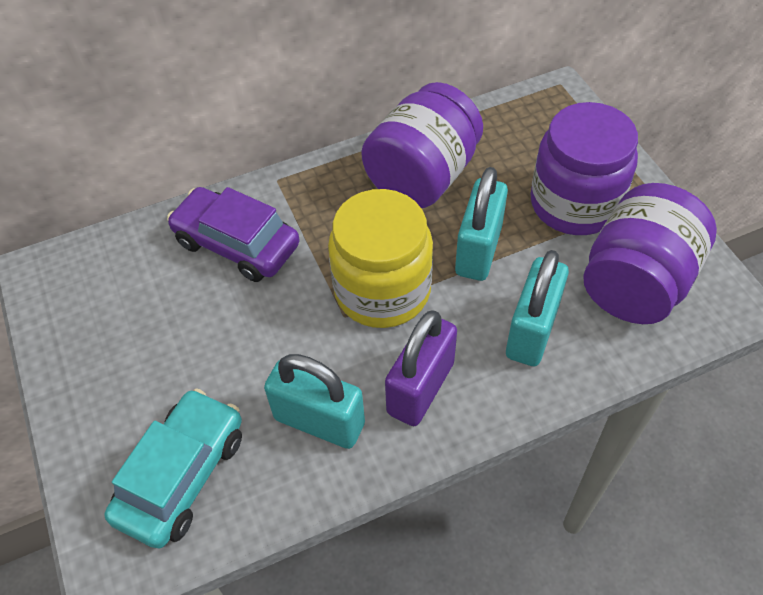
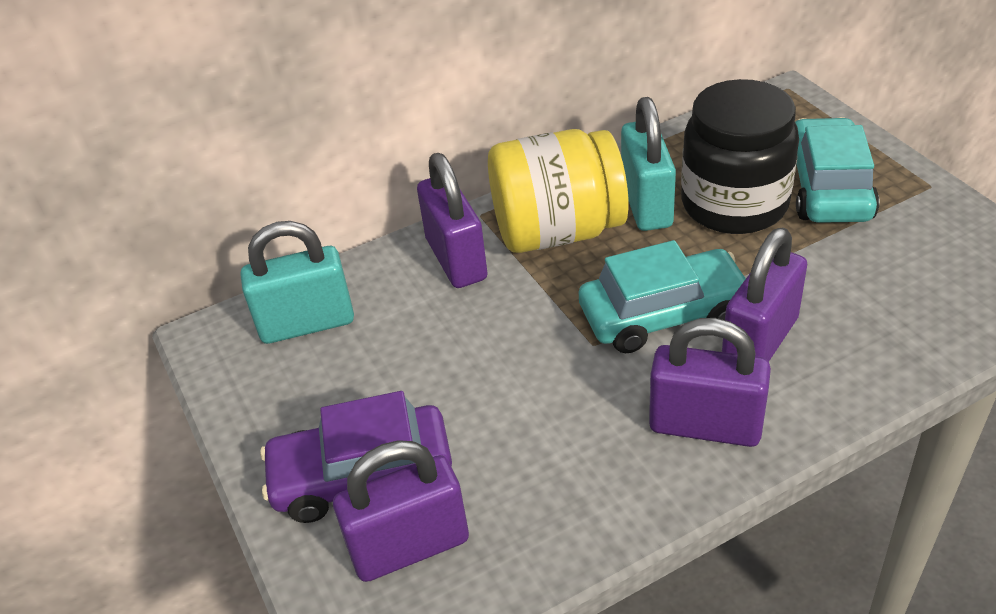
black jar: 0 -> 1
purple jar: 3 -> 0
purple padlock: 1 -> 4
turquoise car: 1 -> 2
turquoise padlock: 3 -> 2

